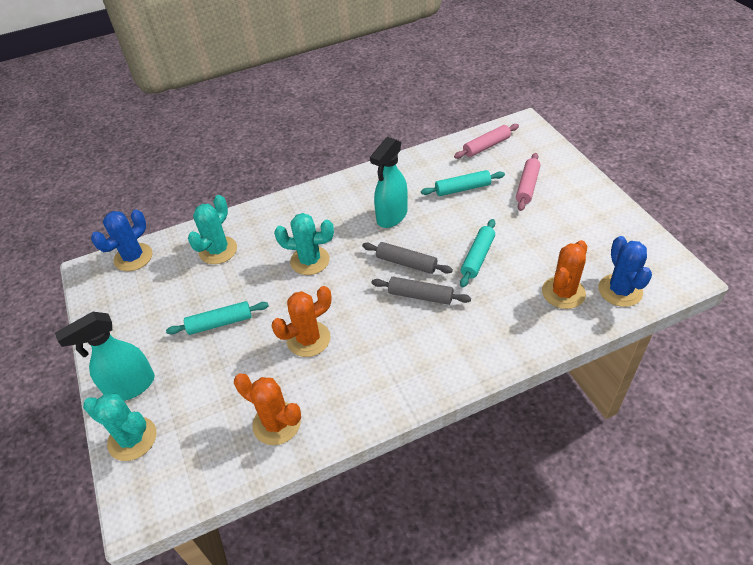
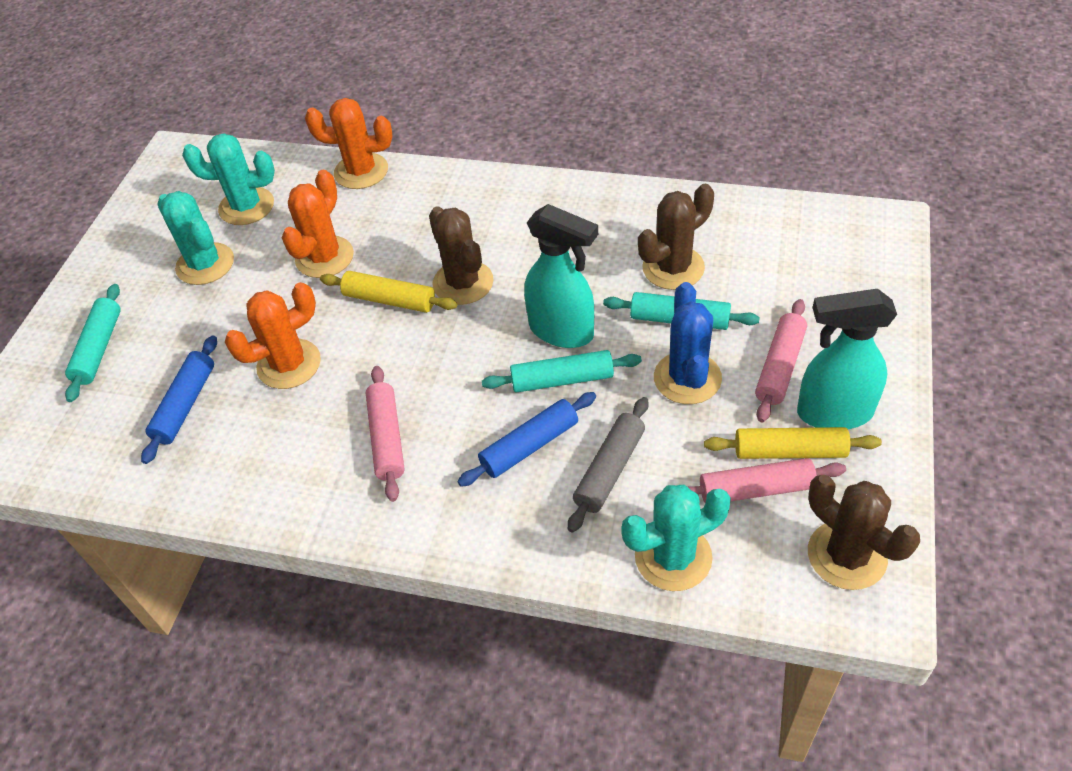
blue cactus: 2 -> 1
blue rolling pin: 0 -> 2
brown cactus: 0 -> 3
grey rolling pin: 2 -> 1
pink rolling pin: 2 -> 3
yellow rolling pin: 0 -> 2

